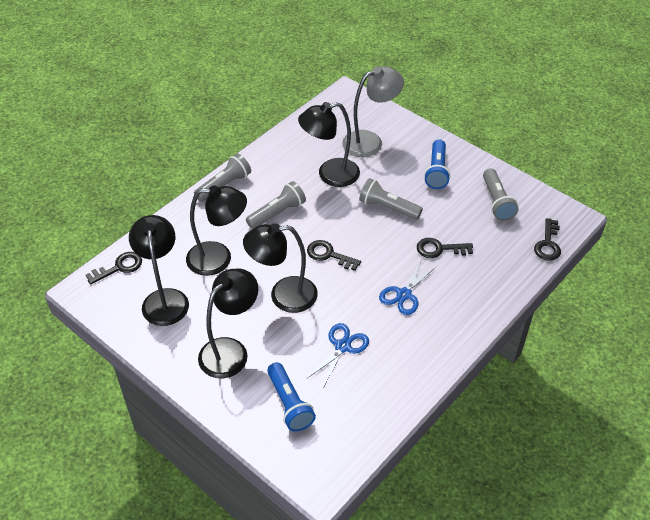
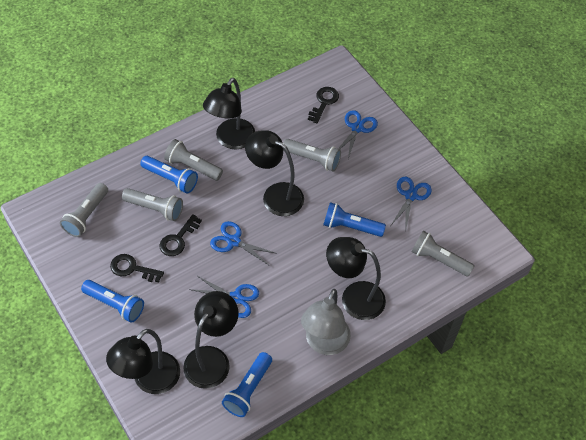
black key: 4 -> 3
blue flashlight: 2 -> 4
blue scissors: 2 -> 4
grey flashlight: 4 -> 5

